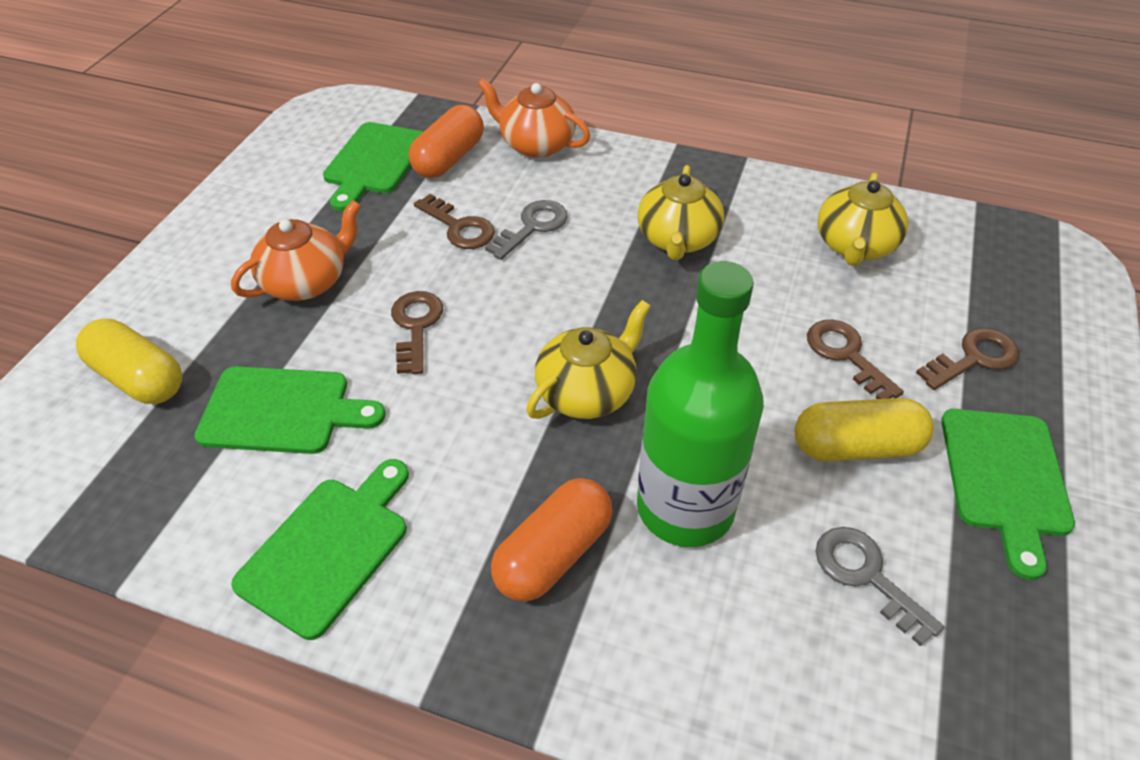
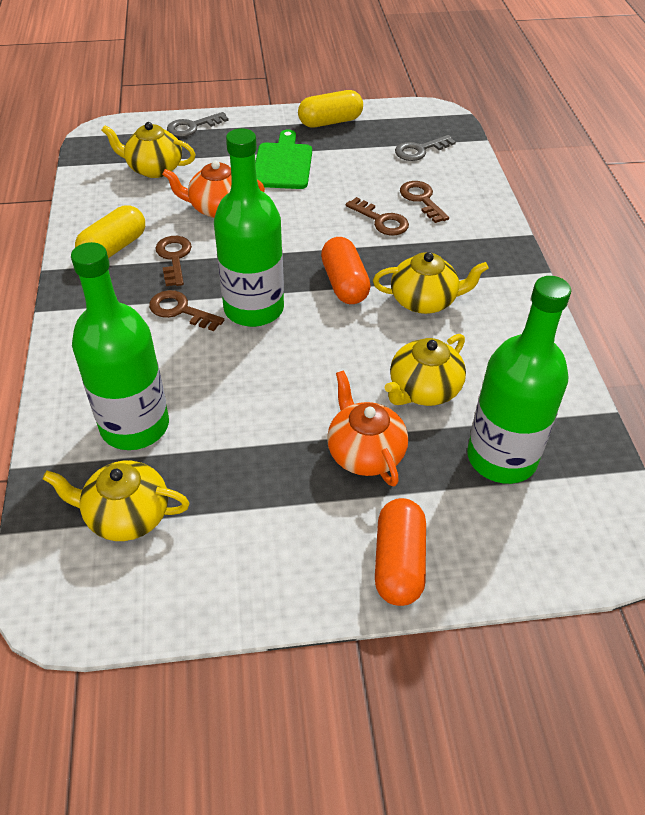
green bottle: 1 -> 3
green cutting board: 4 -> 1
yellow teapot: 3 -> 4

